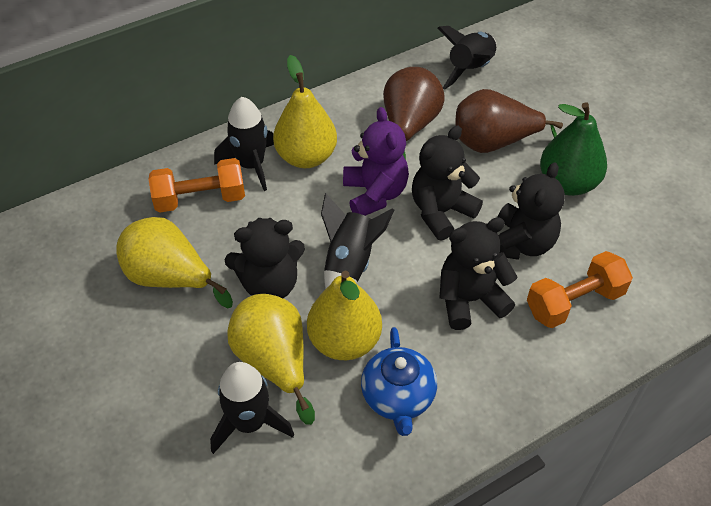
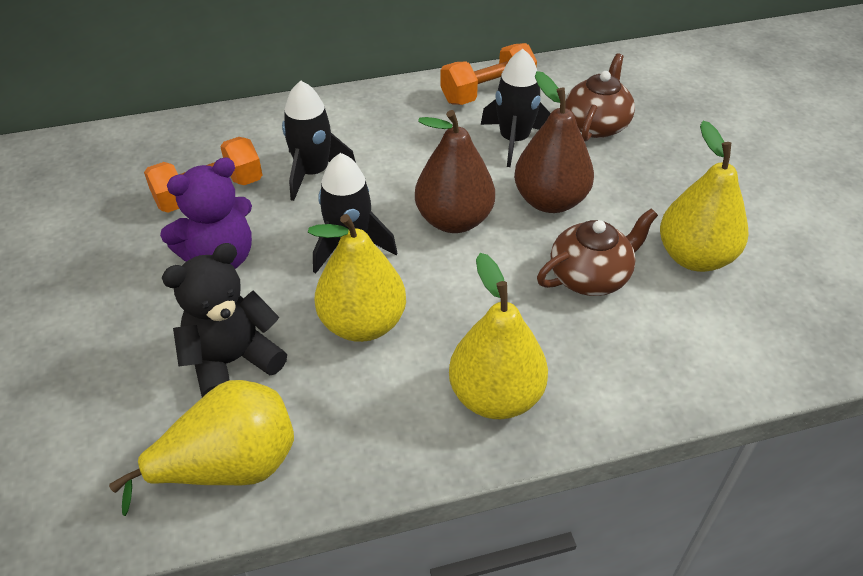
black rocket: 4 -> 3
black teddy bear: 4 -> 1
blue teapot: 1 -> 0
brown teapot: 0 -> 2
green pear: 1 -> 0

